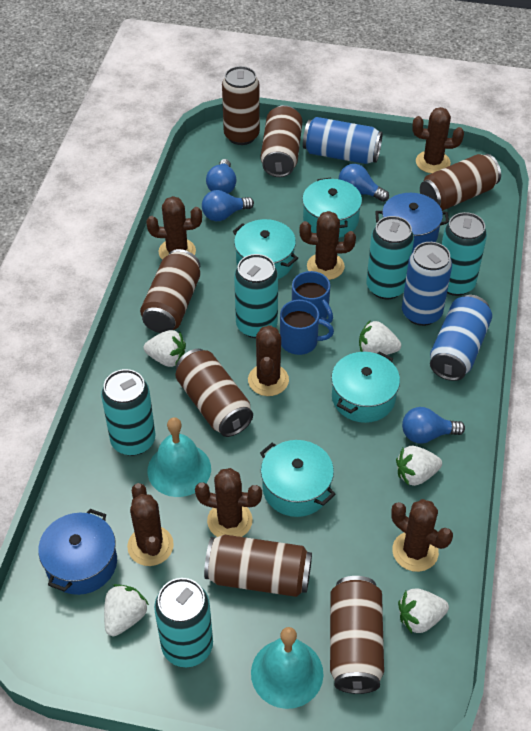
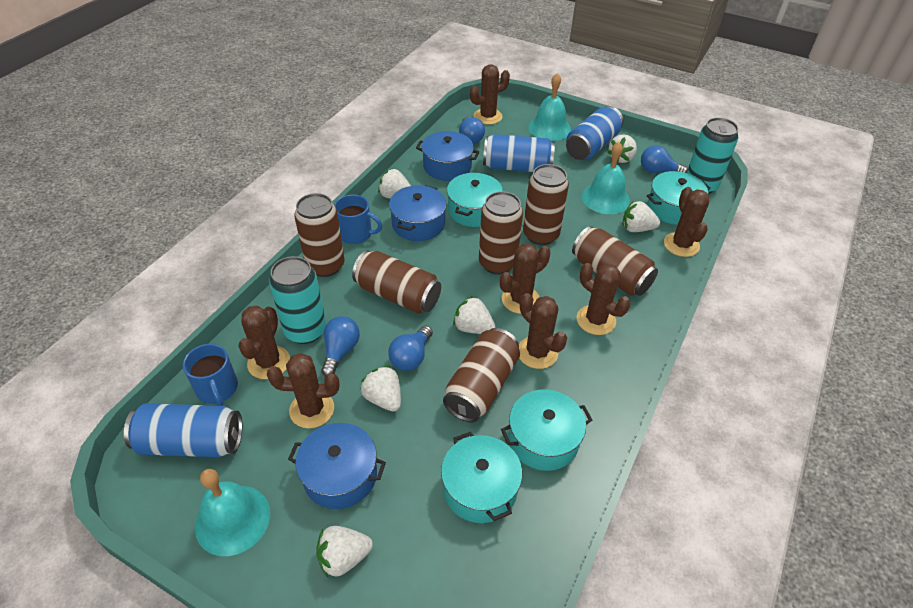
blue pot: 2 -> 3
brown can: 7 -> 6
turquoise bell: 2 -> 3
turquoise can: 5 -> 2
white strawberry: 5 -> 6

